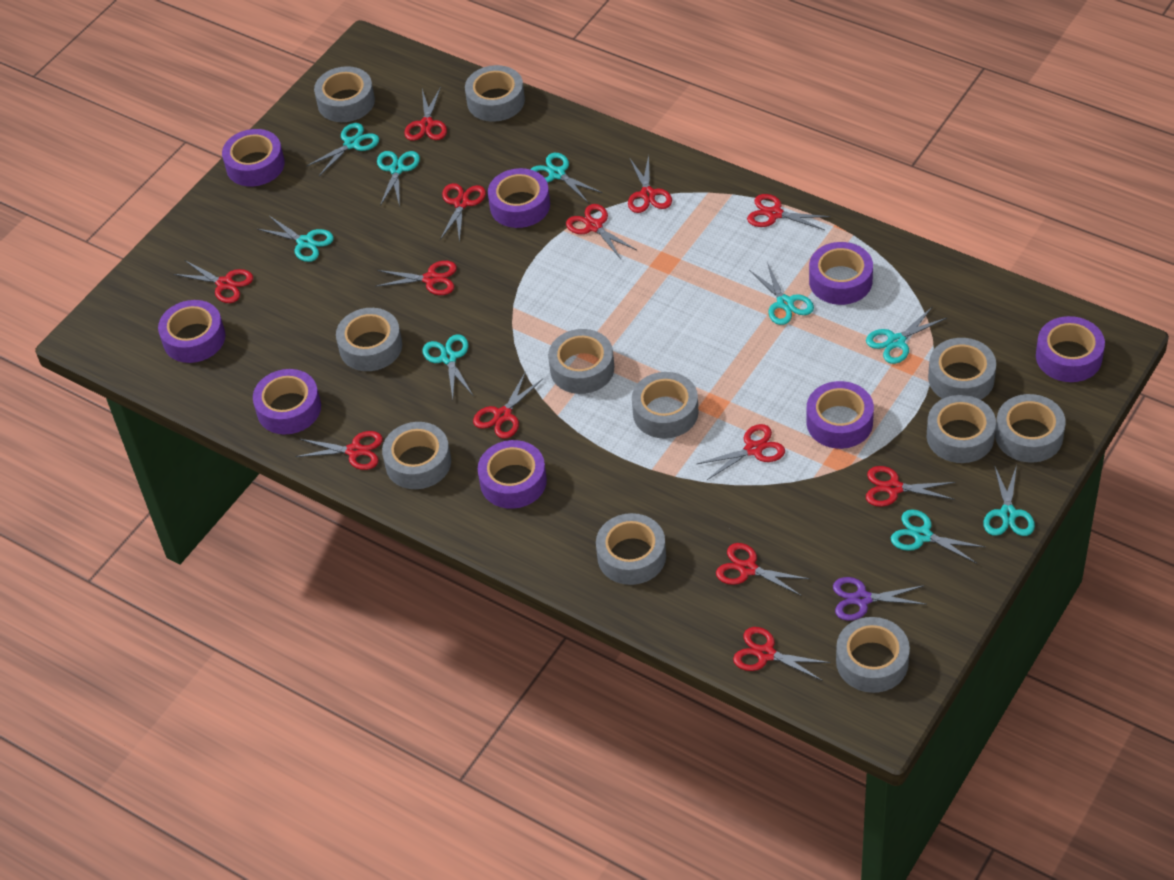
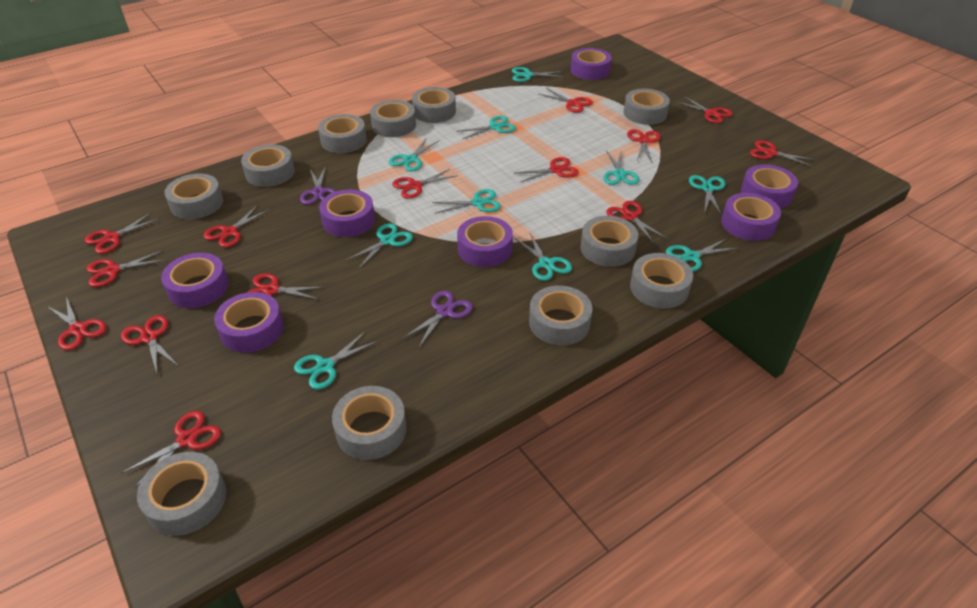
purple scissors: 1 -> 2
purple tape: 8 -> 7
red scissors: 13 -> 14
turquoise scissors: 9 -> 10

